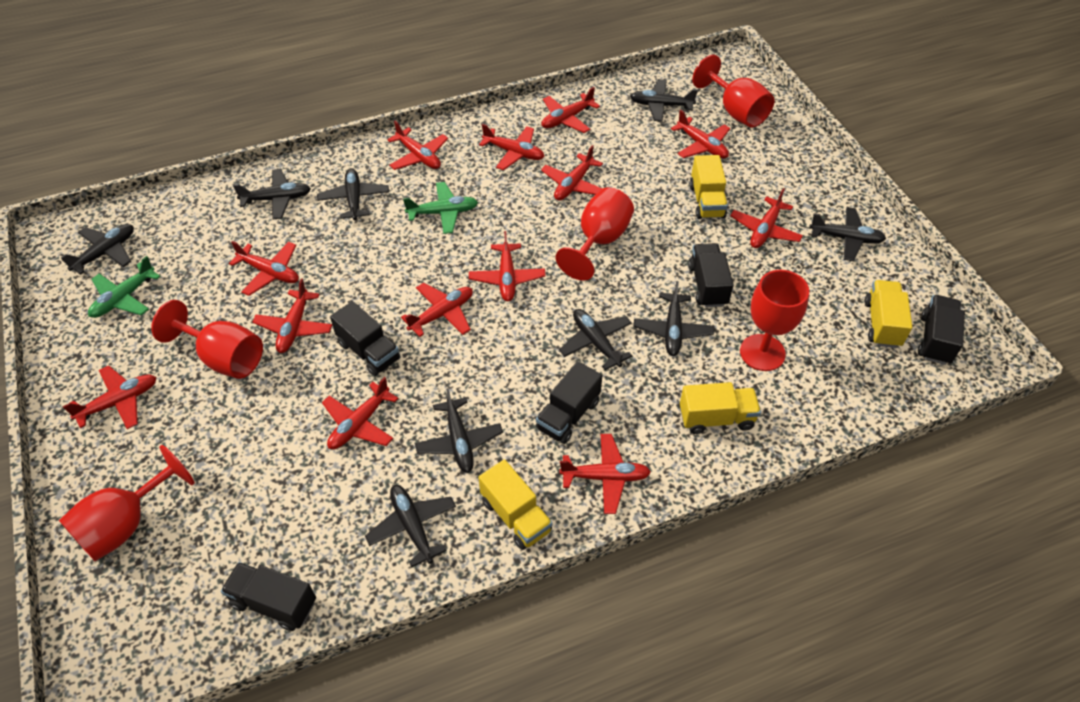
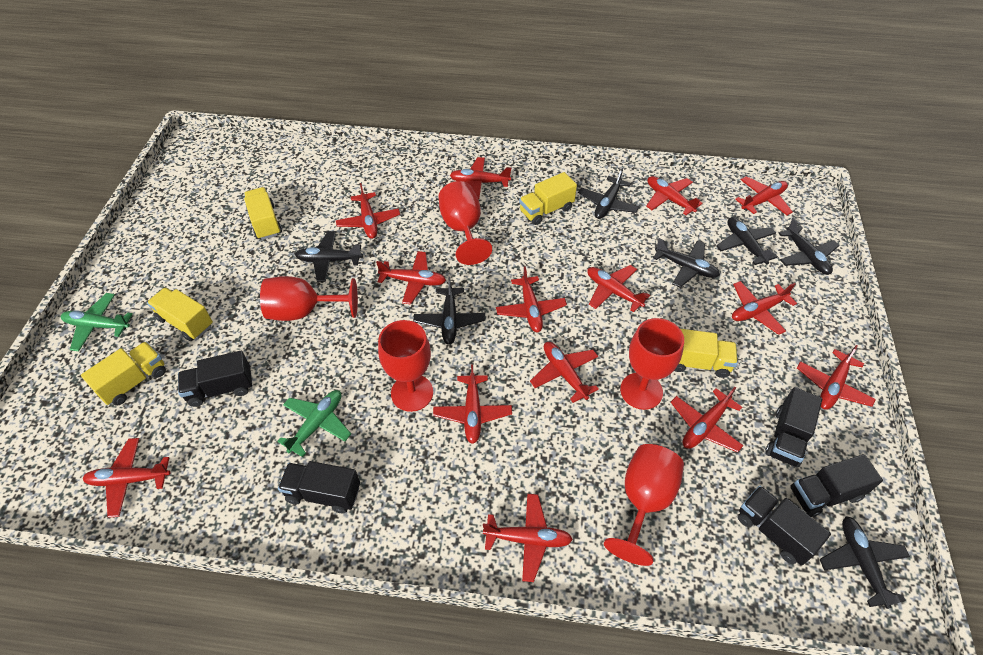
black plane: 9 -> 7
red plane: 13 -> 14
yellow truck: 4 -> 5

